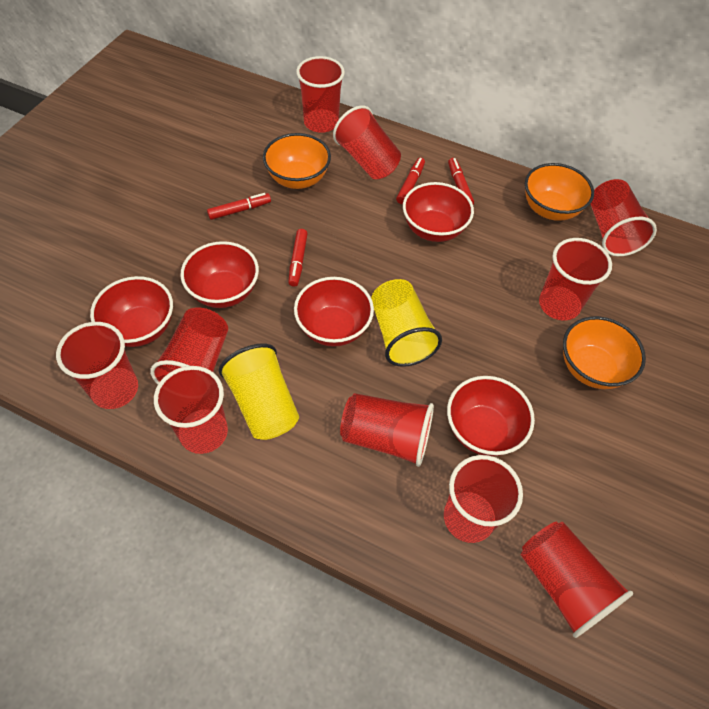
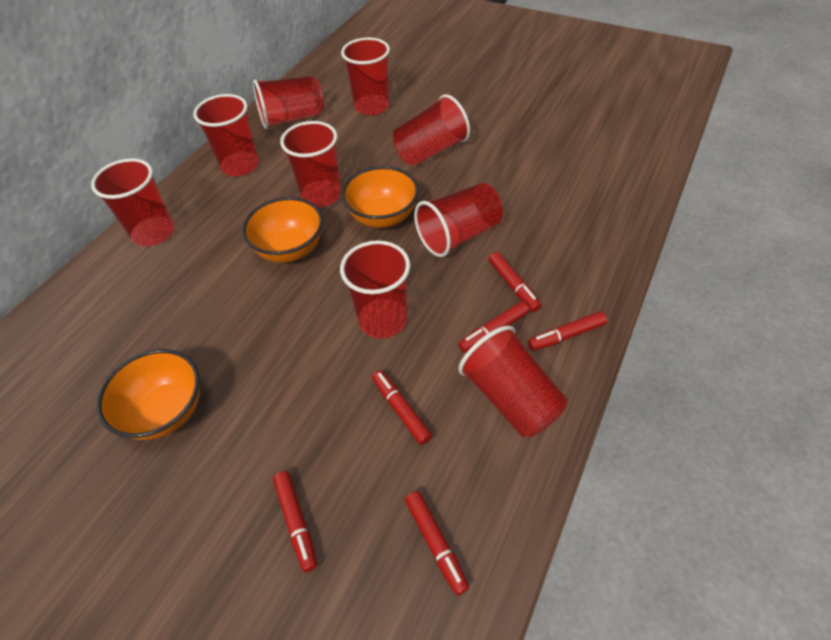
red bowl: 5 -> 0
red cup: 10 -> 9
red marker: 4 -> 6
yellow cup: 2 -> 0

